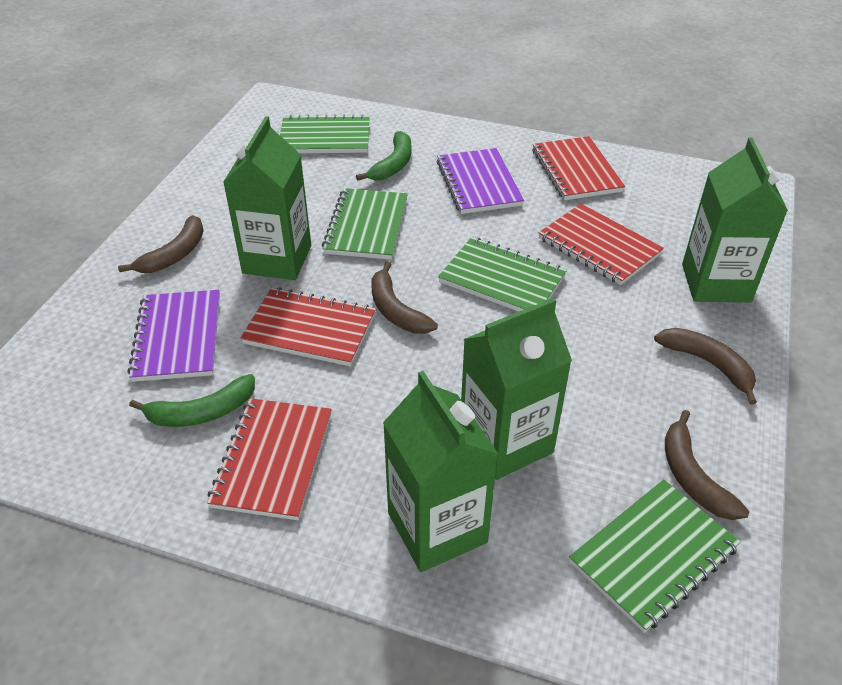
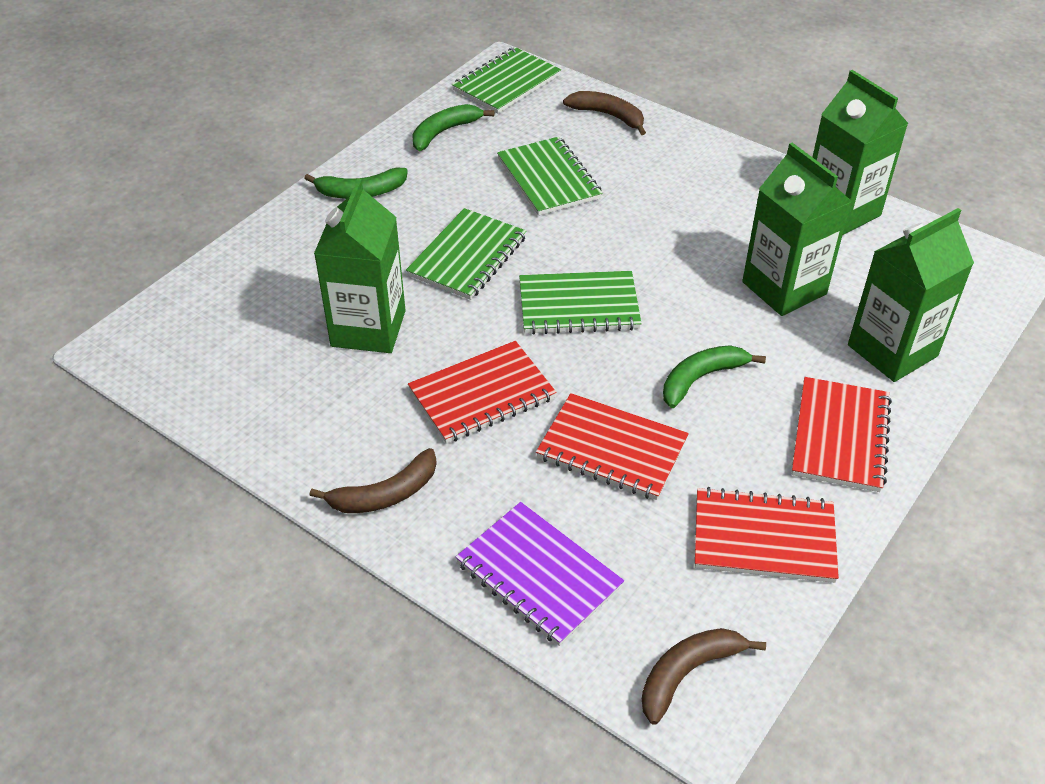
brown banana: 4 -> 3
green banana: 2 -> 3
purple notebook: 2 -> 1

